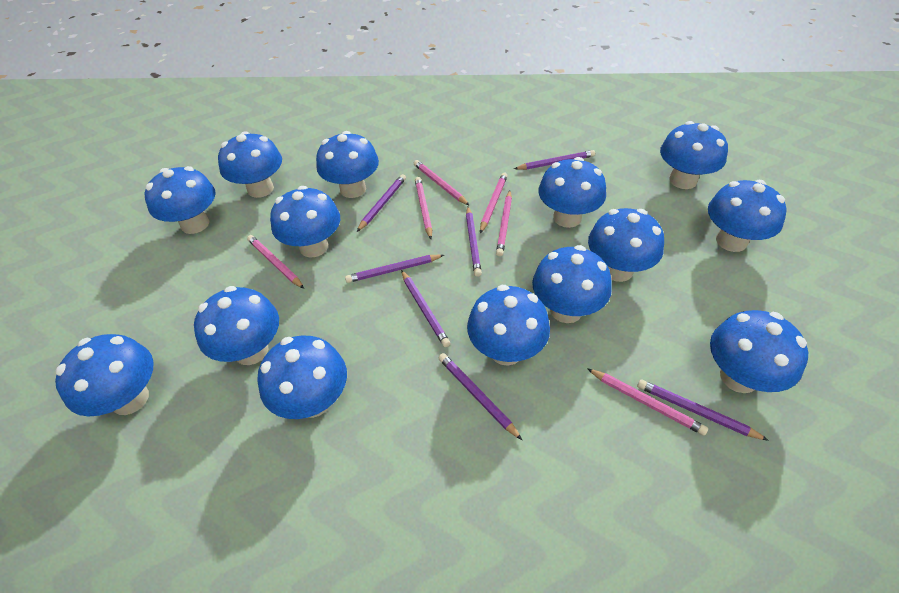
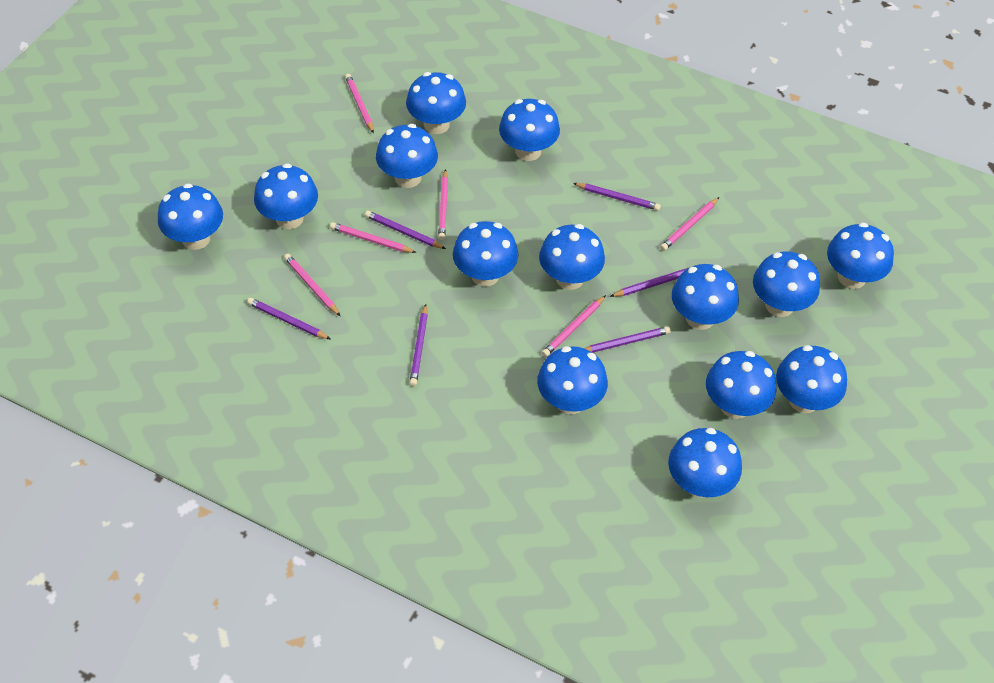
purple pencil: 7 -> 6

